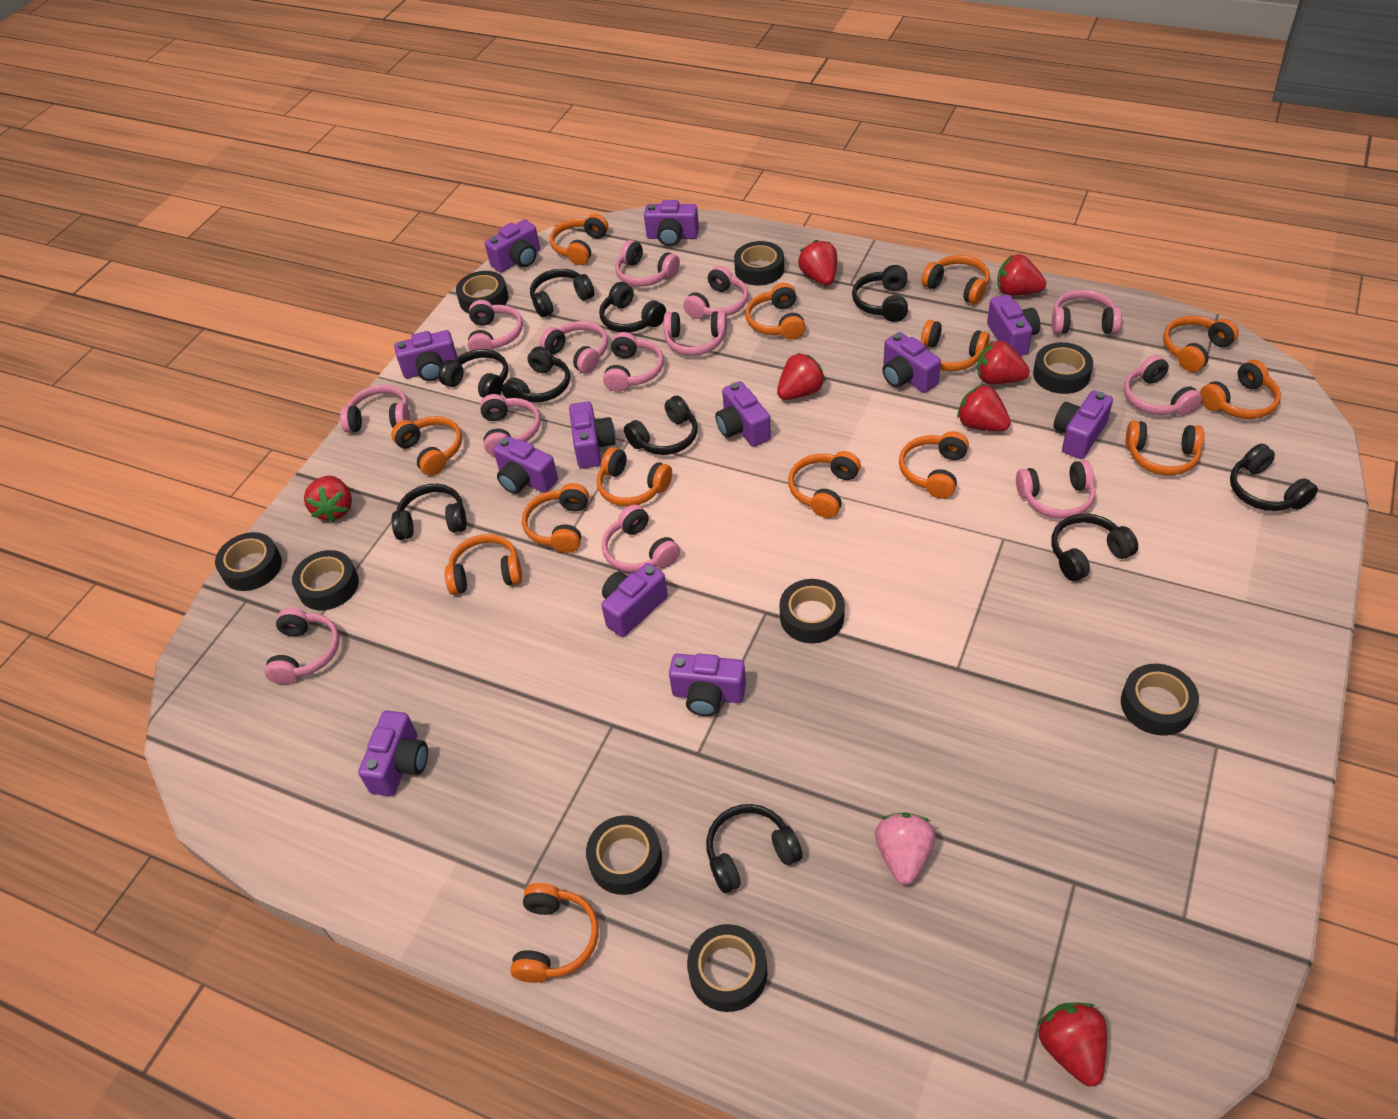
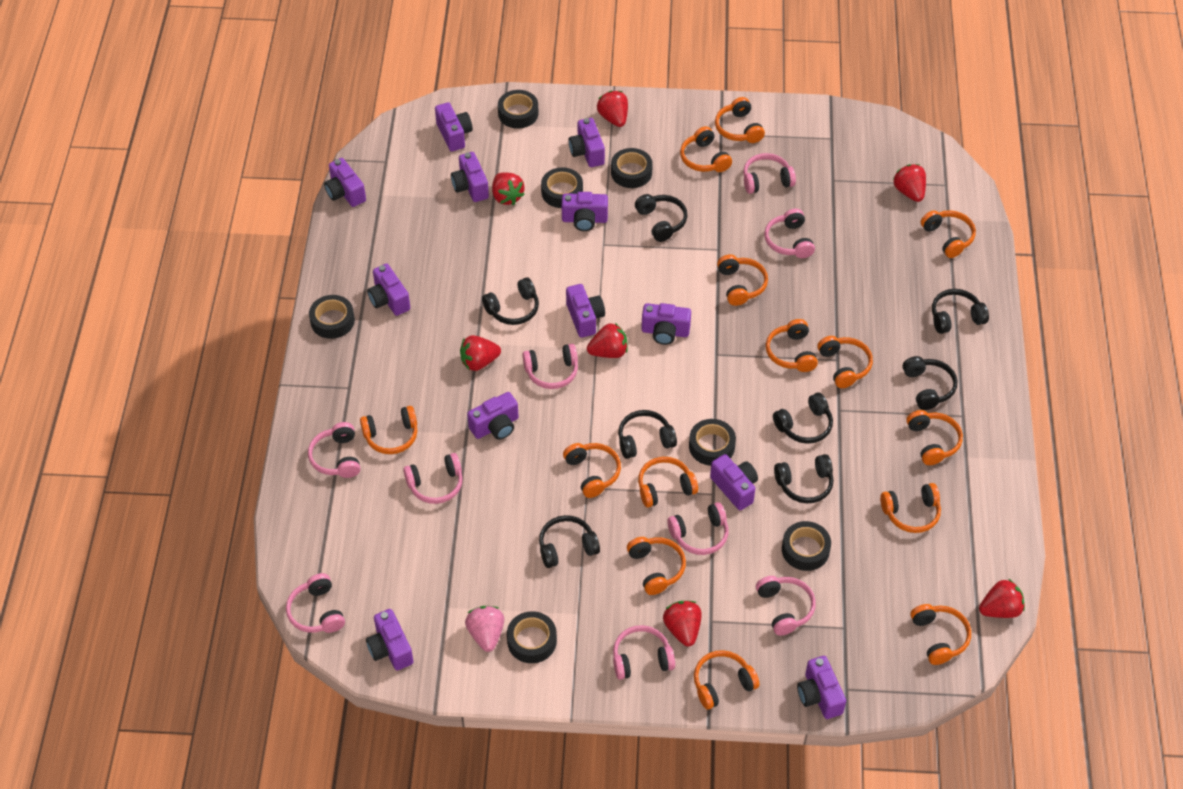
black headphones: 10 -> 8
black tape: 9 -> 7
pink headphones: 13 -> 9

